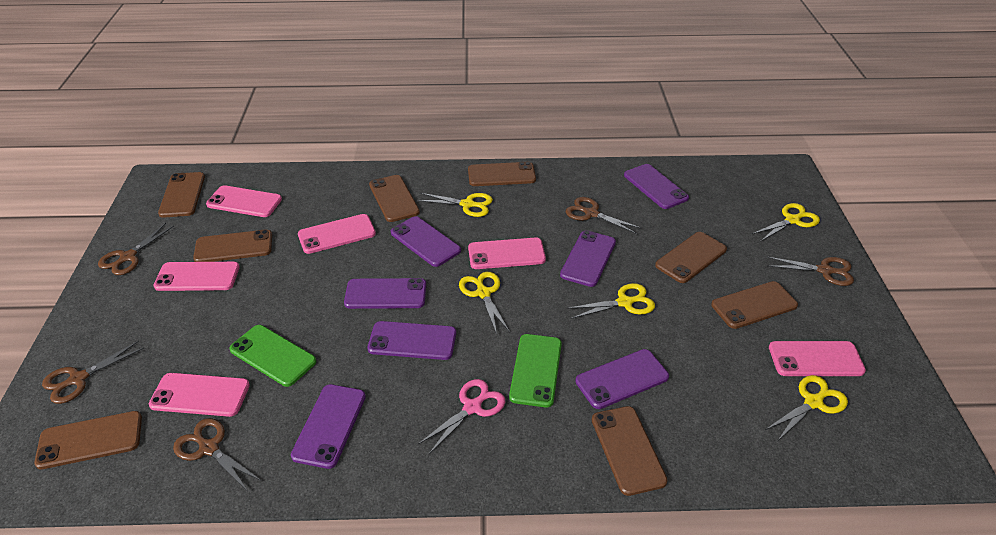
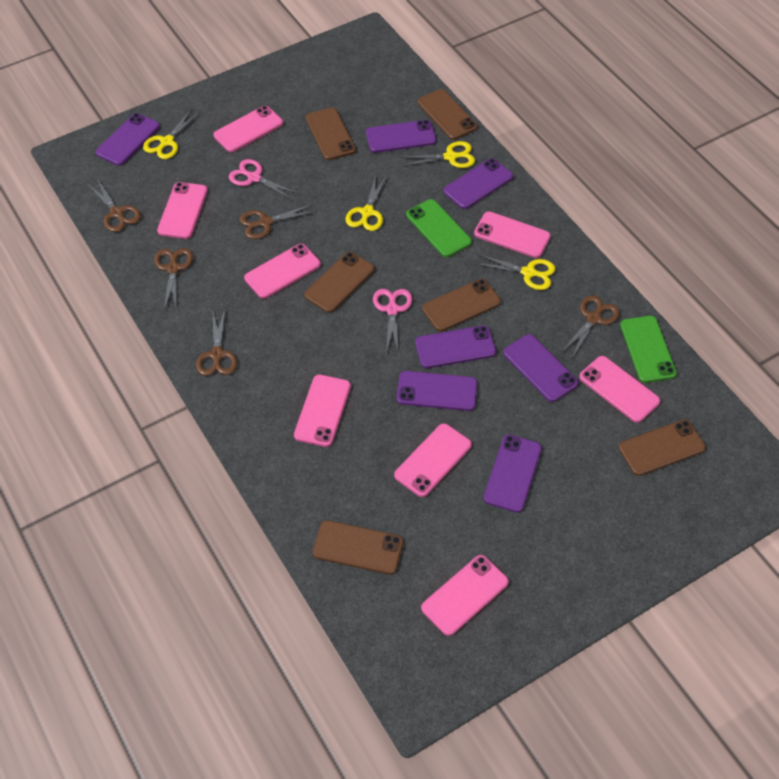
brown phone: 8 -> 6
pink phone: 6 -> 8
pink scissors: 1 -> 2
yellow scissors: 5 -> 4

